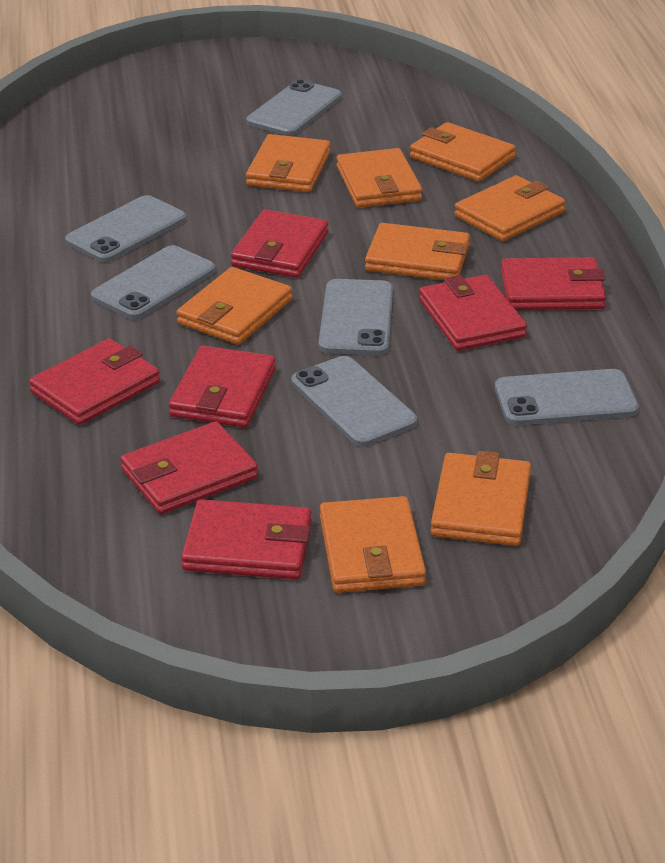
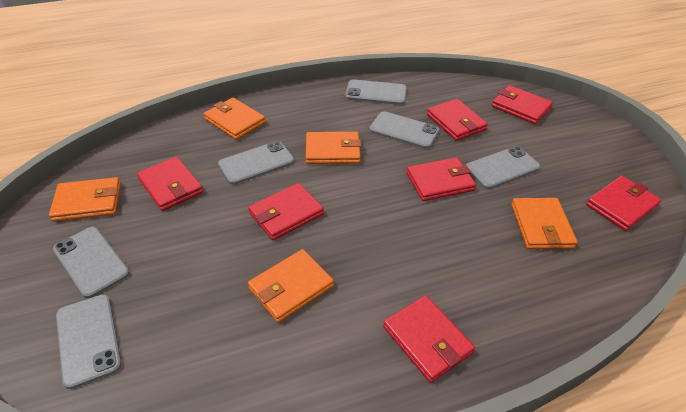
orange wallet: 8 -> 5

